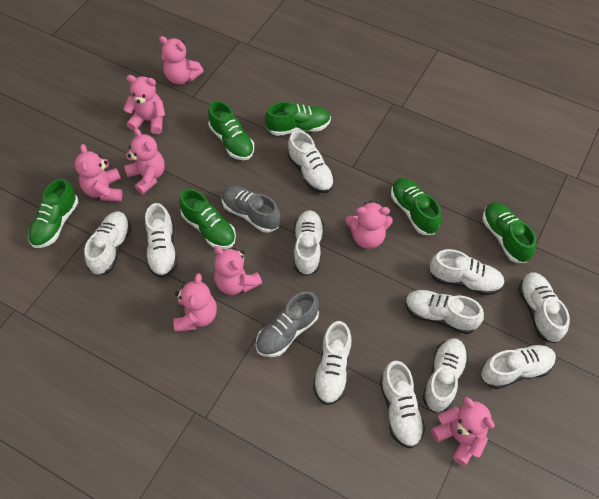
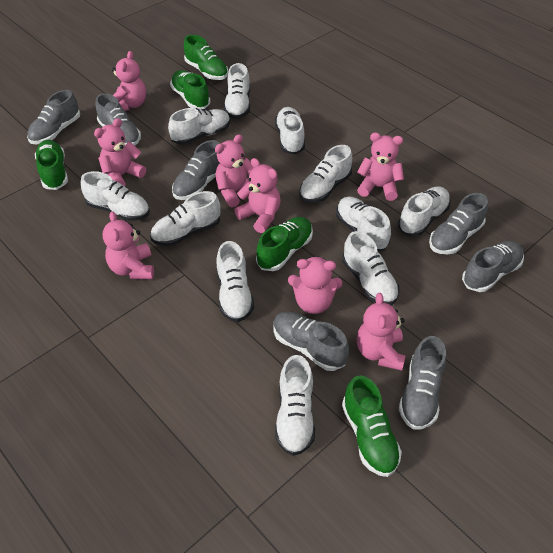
green shoe: 6 -> 5
grey shoe: 2 -> 7

